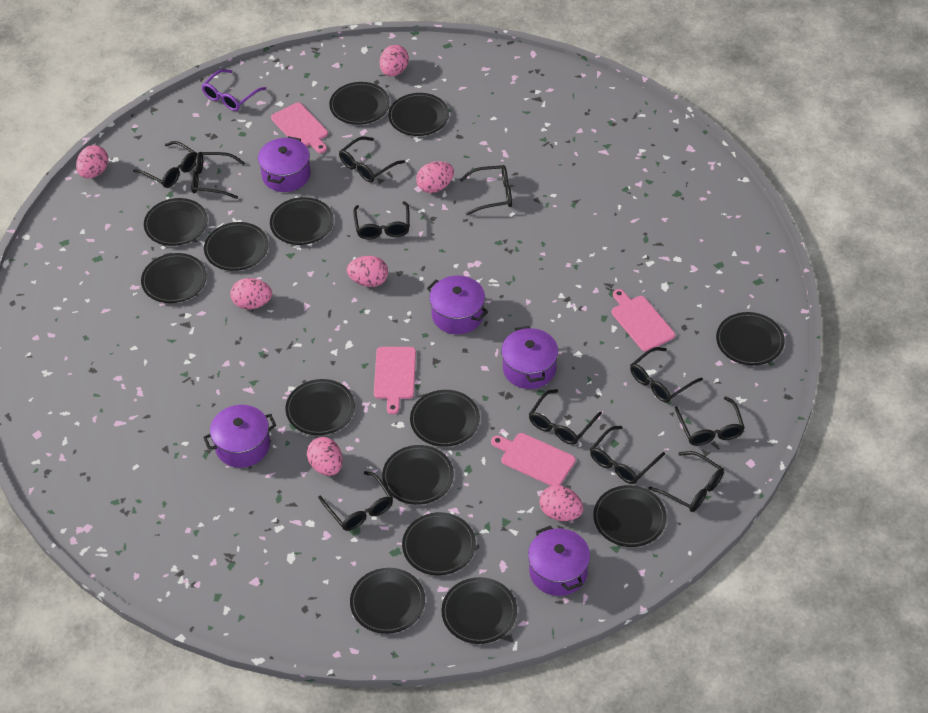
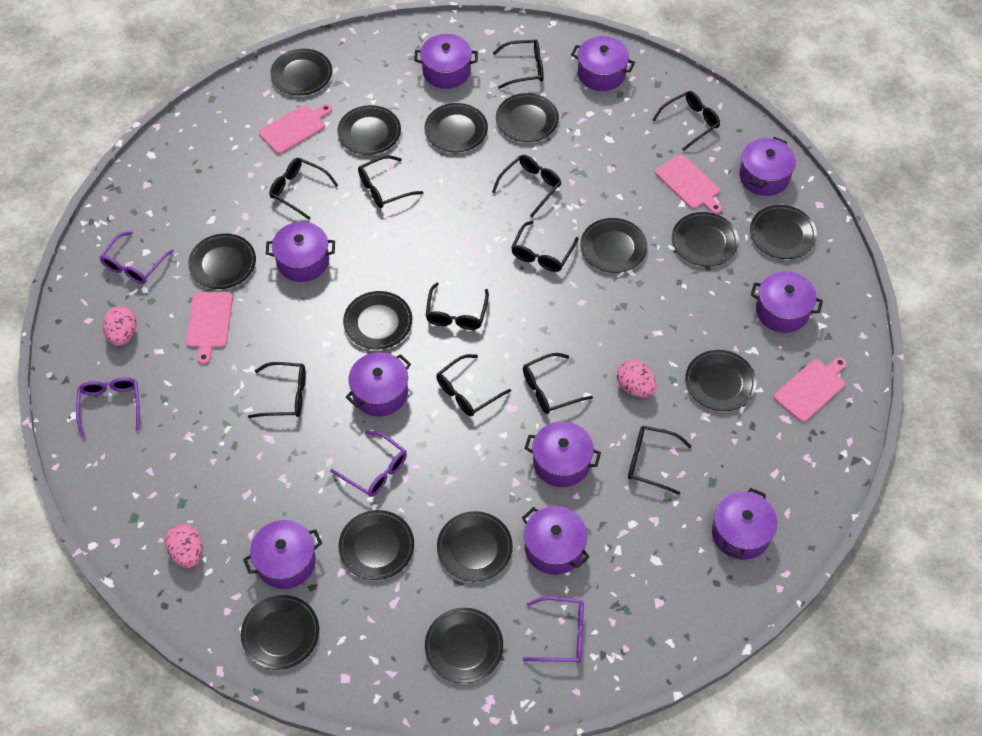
pink egg: 7 -> 3
purple glasses: 1 -> 4
purple pot: 5 -> 10

